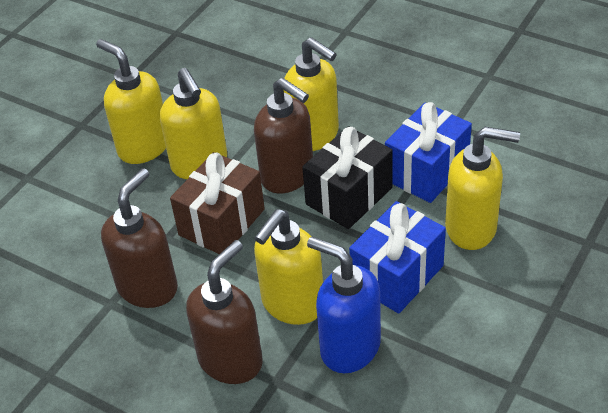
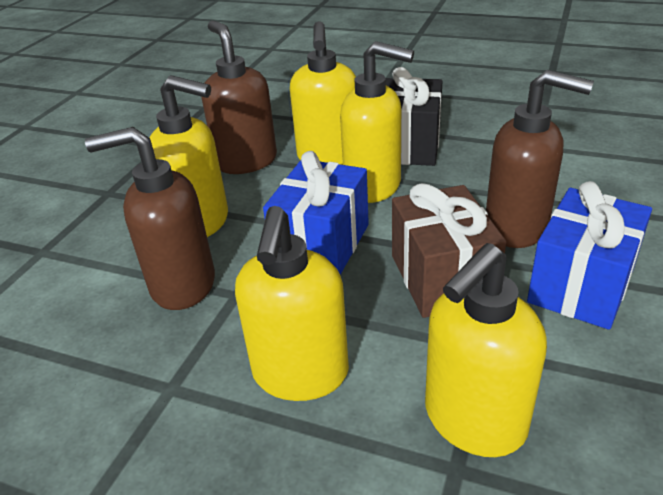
blue soap dispenser: 1 -> 0

